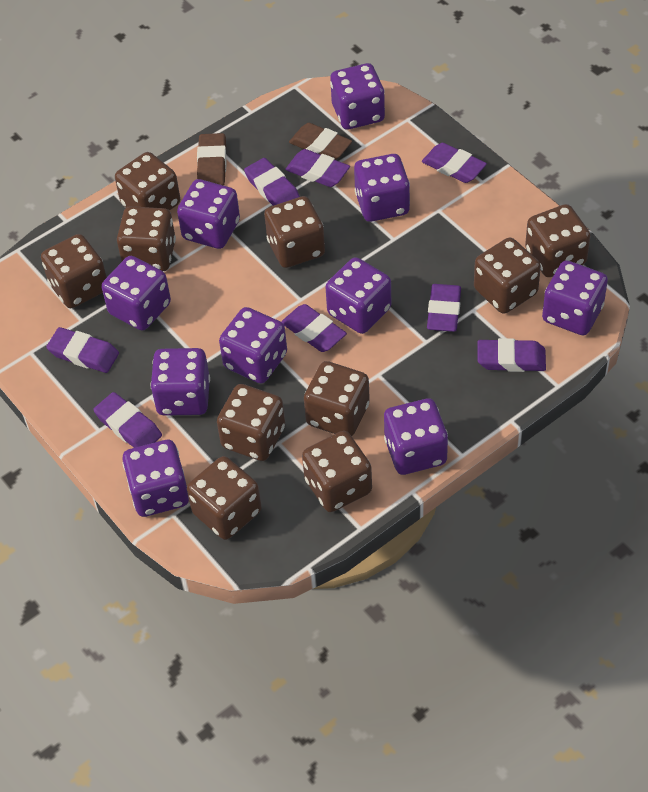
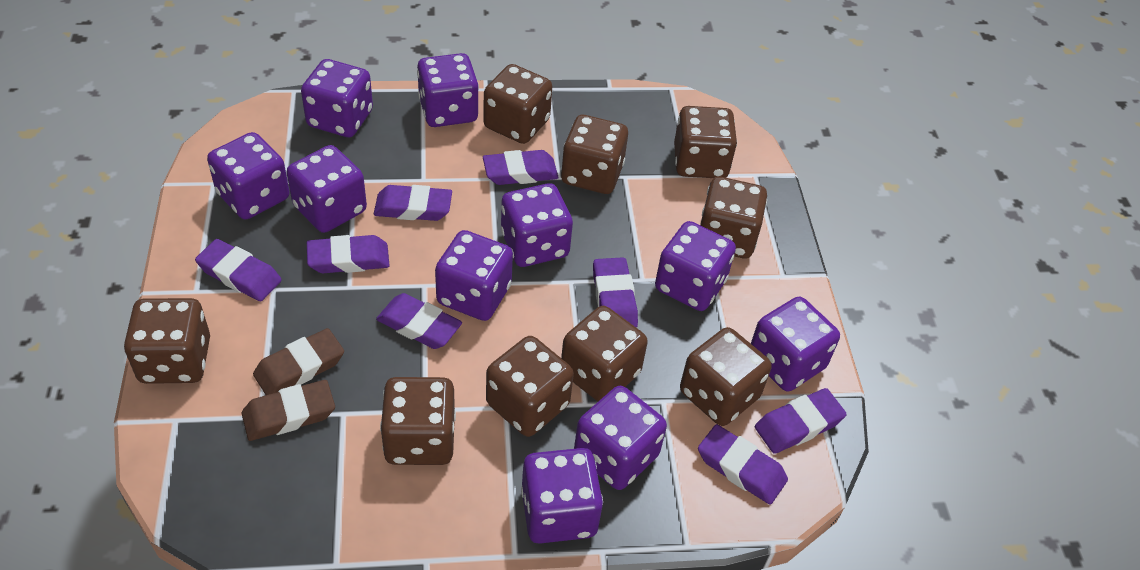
brown dice: 10 -> 9

